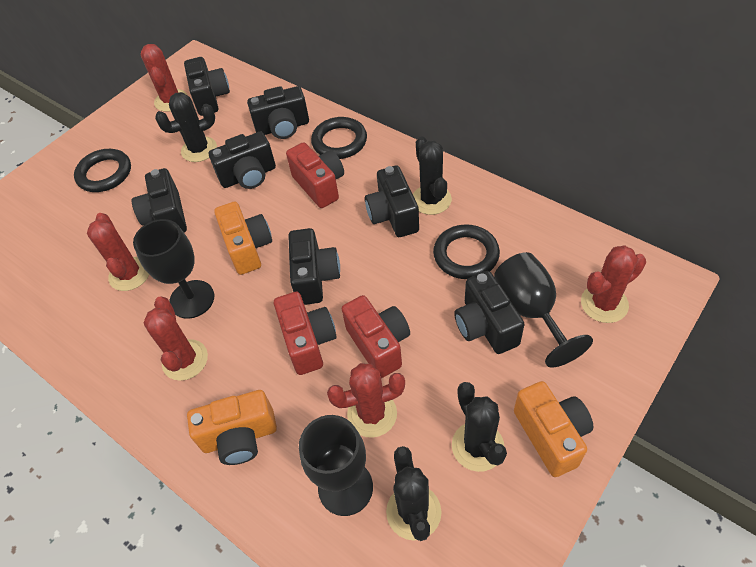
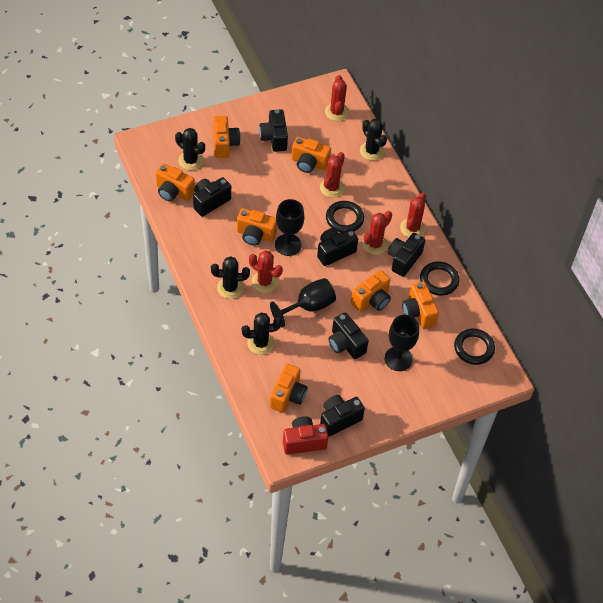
black camera: 7 -> 6
orange camera: 3 -> 7
red camera: 3 -> 1

